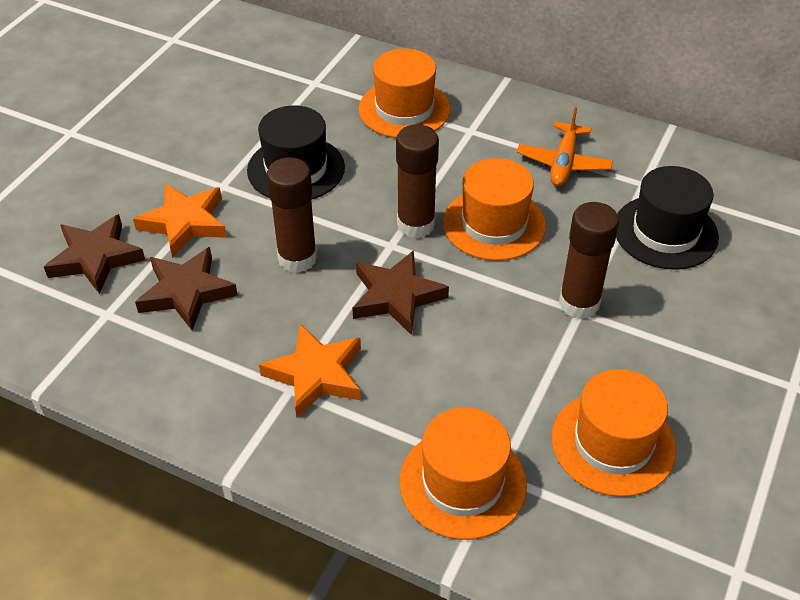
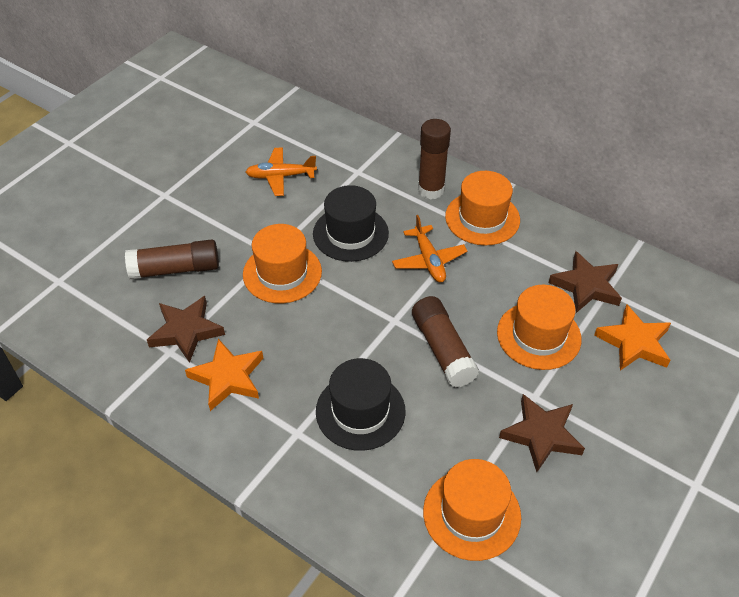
orange plane: 1 -> 2

